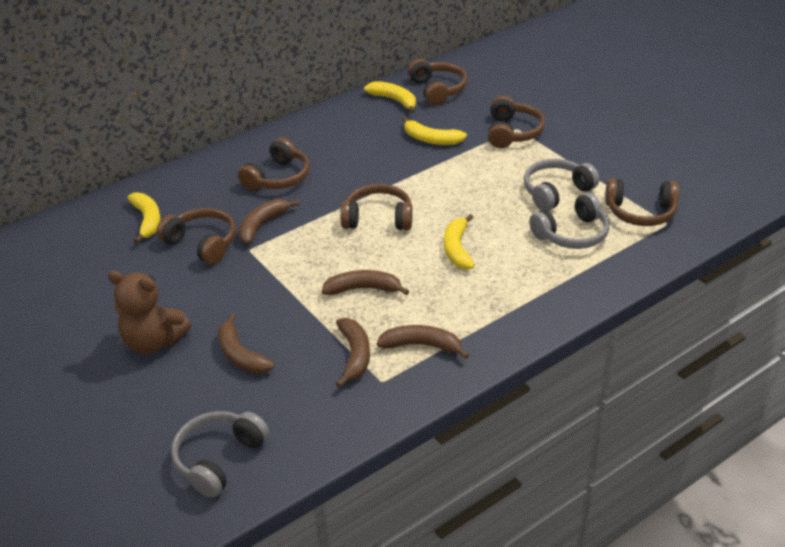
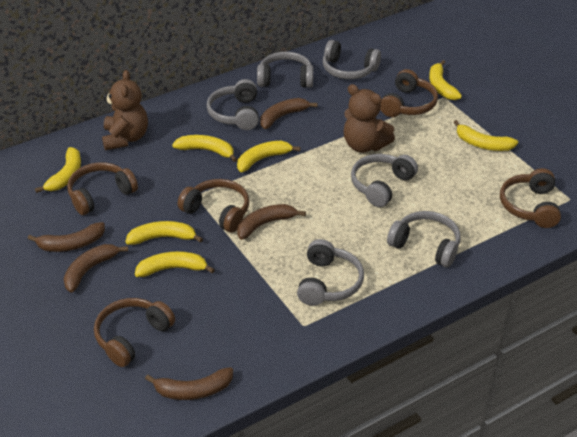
brown headphones: 6 -> 5
brown teddy bear: 1 -> 2
grey headphones: 3 -> 6
yellow banana: 4 -> 7

